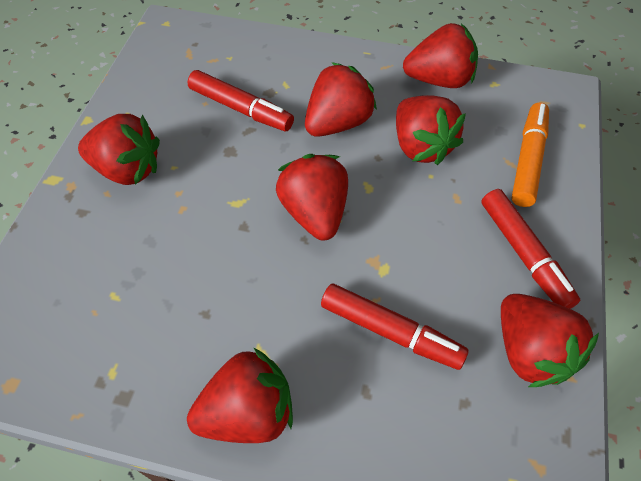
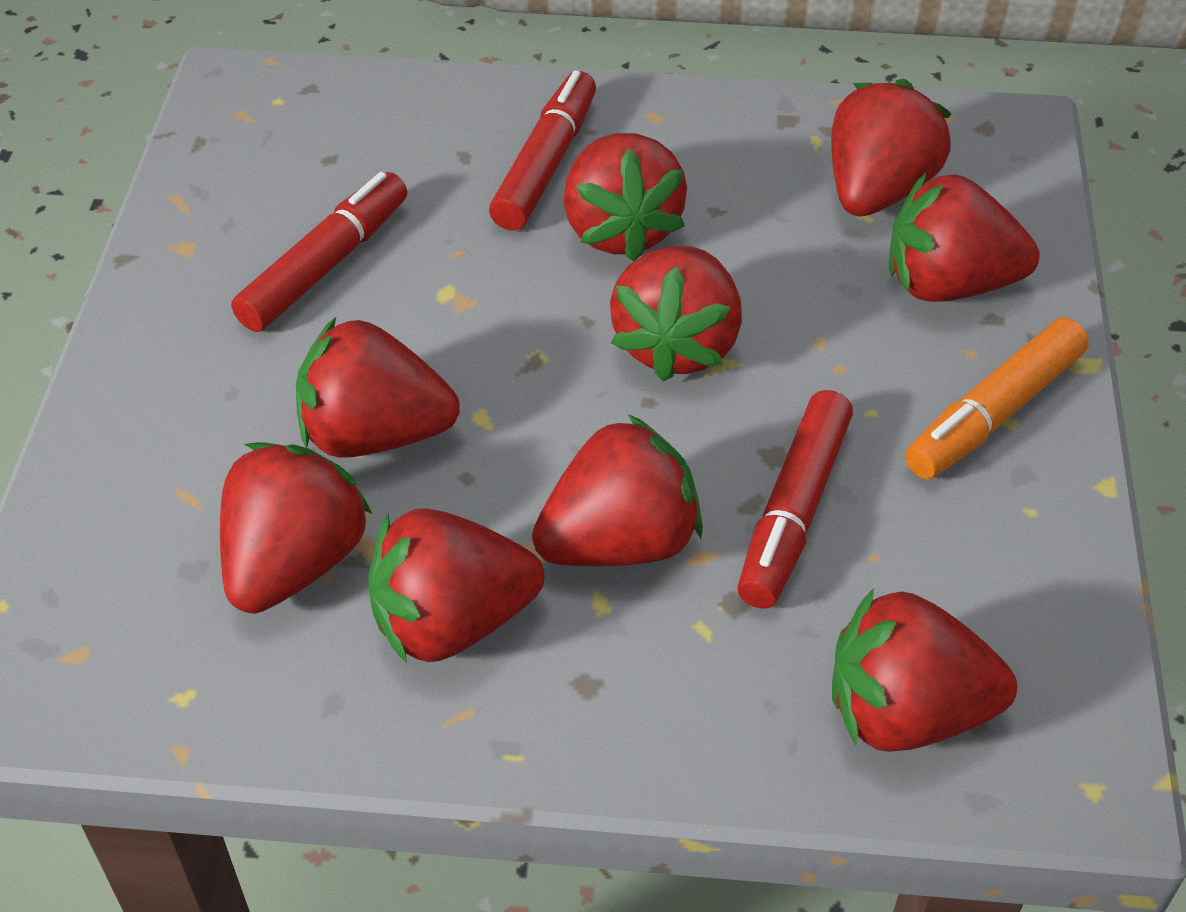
red strawberry: 7 -> 9

